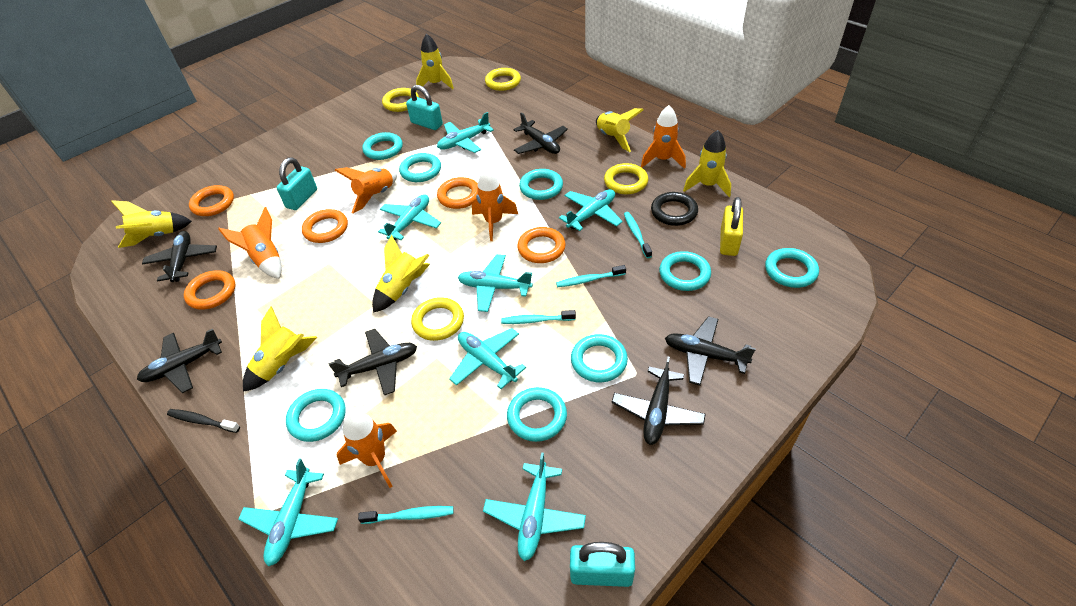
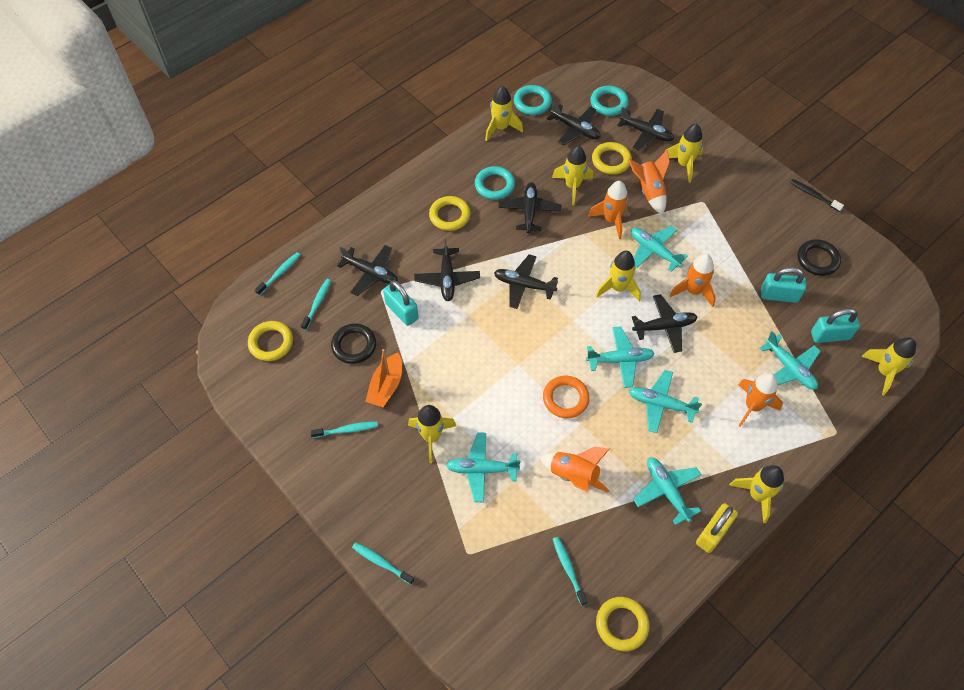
black plane: 6 -> 7
black ring: 1 -> 2
orange boat: 0 -> 1
orange ring: 5 -> 1
turquoise plane: 7 -> 6
turquoise ring: 8 -> 3
turquoise toothbrush: 4 -> 5
yellow rocket: 6 -> 7

